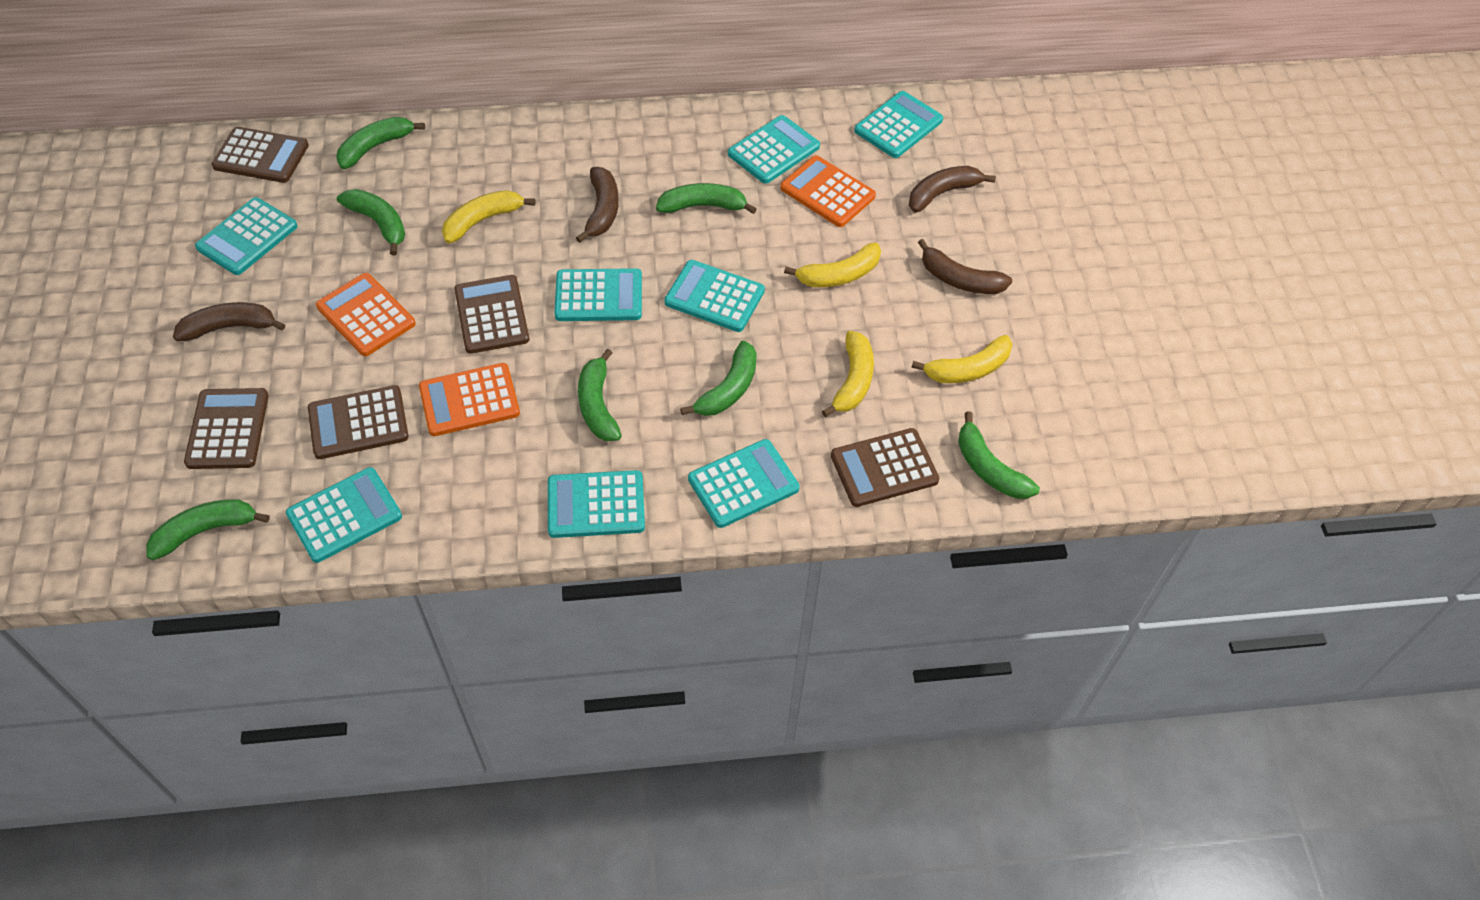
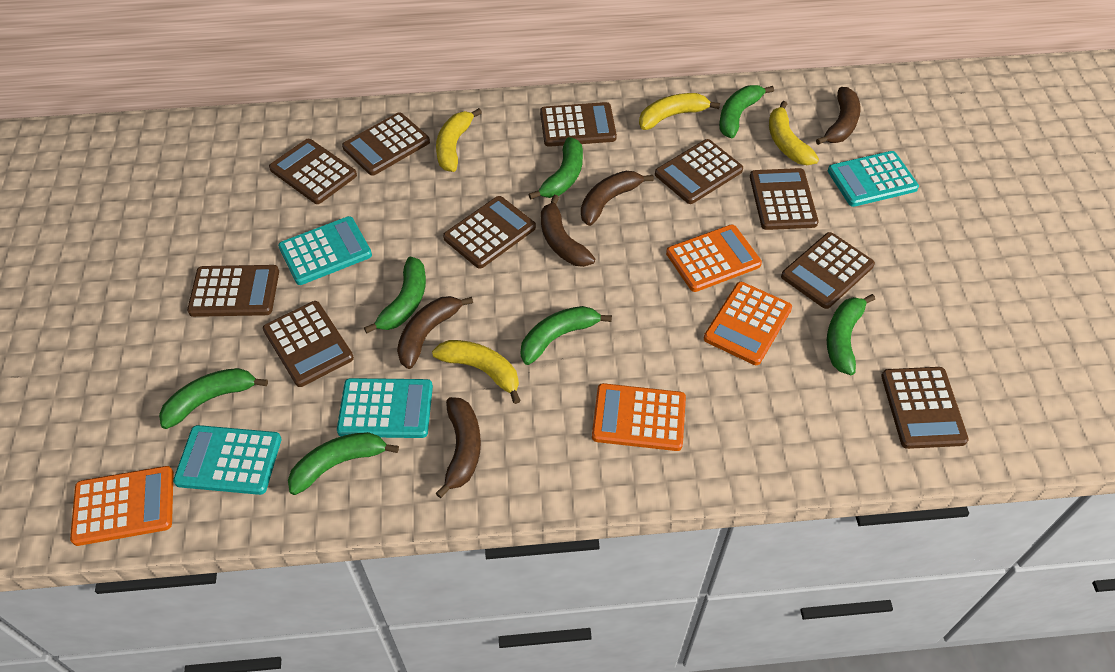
brown banana: 4 -> 5
brown calculator: 5 -> 10
orange calculator: 3 -> 4
turquoise calculator: 8 -> 4

